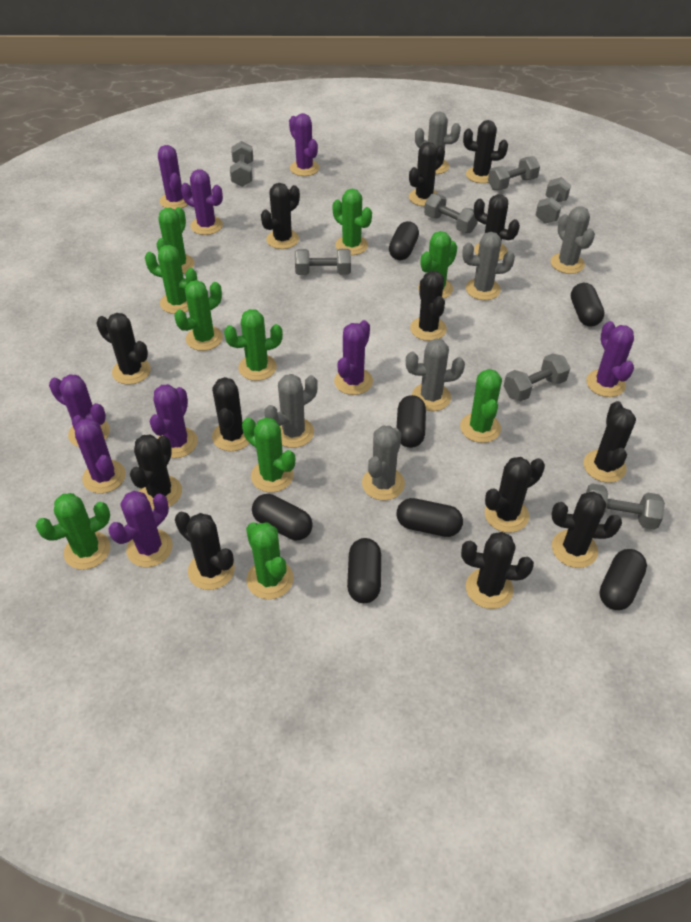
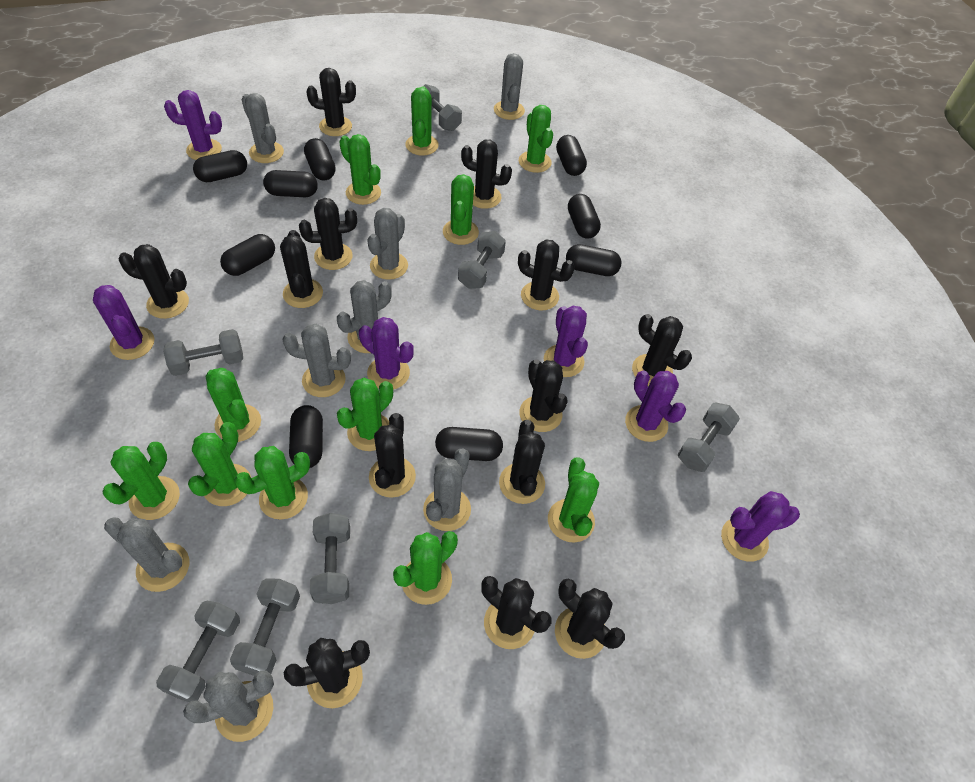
black capsule: 7 -> 9
green cactus: 10 -> 11
grey cactus: 6 -> 8
purple cactus: 9 -> 6

